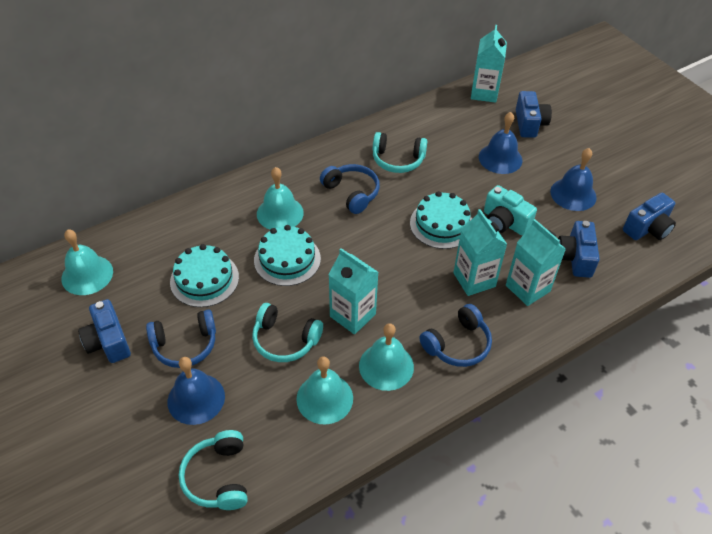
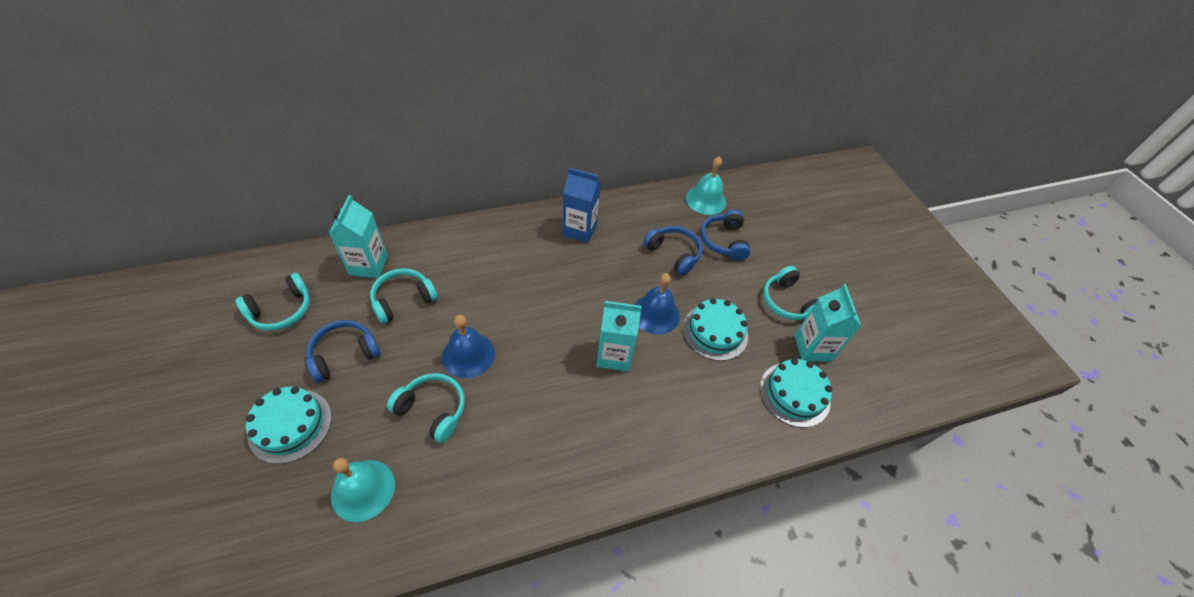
blue bell: 3 -> 2
blue camera: 4 -> 0
blue carton: 0 -> 1
turquoise bell: 4 -> 2
turquoise camera: 1 -> 0
turquoise carton: 4 -> 3
turquoise headphones: 3 -> 4

